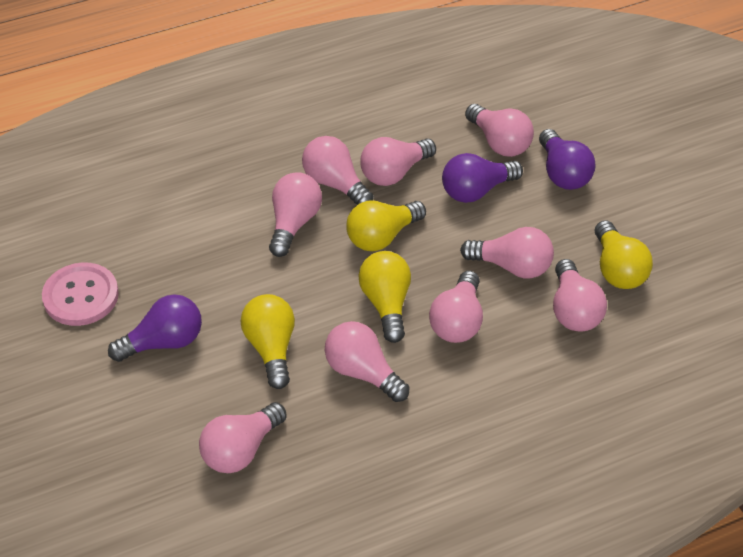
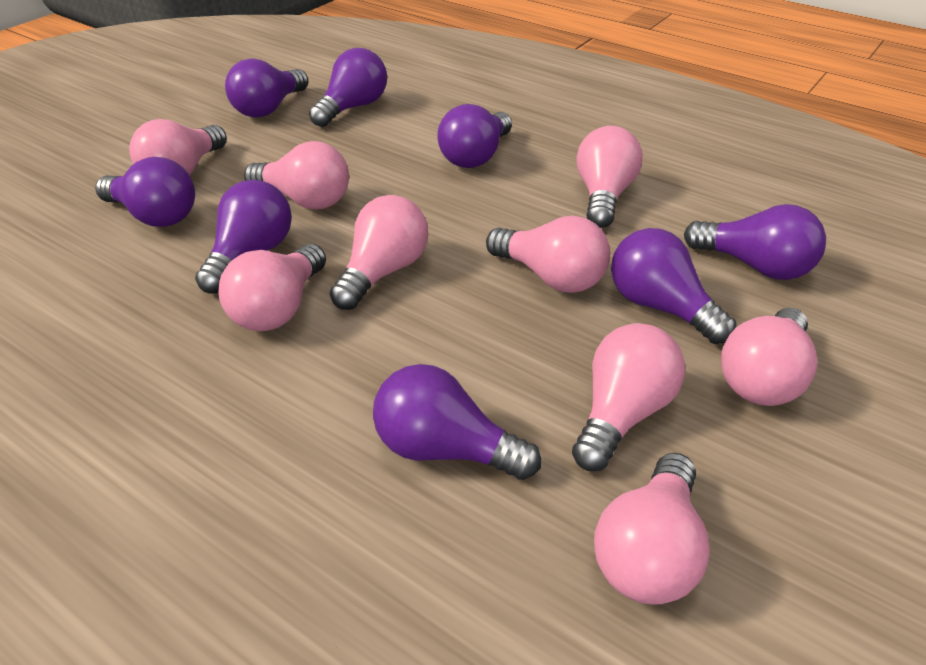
pink button: 1 -> 0
purple light bulb: 3 -> 8
yellow light bulb: 4 -> 0

